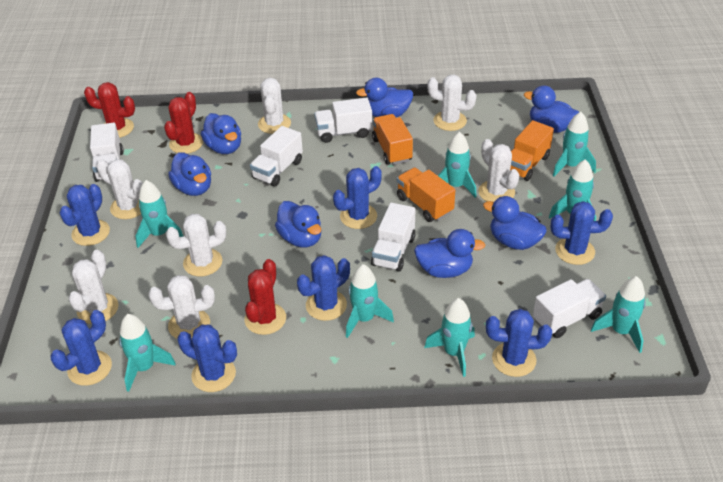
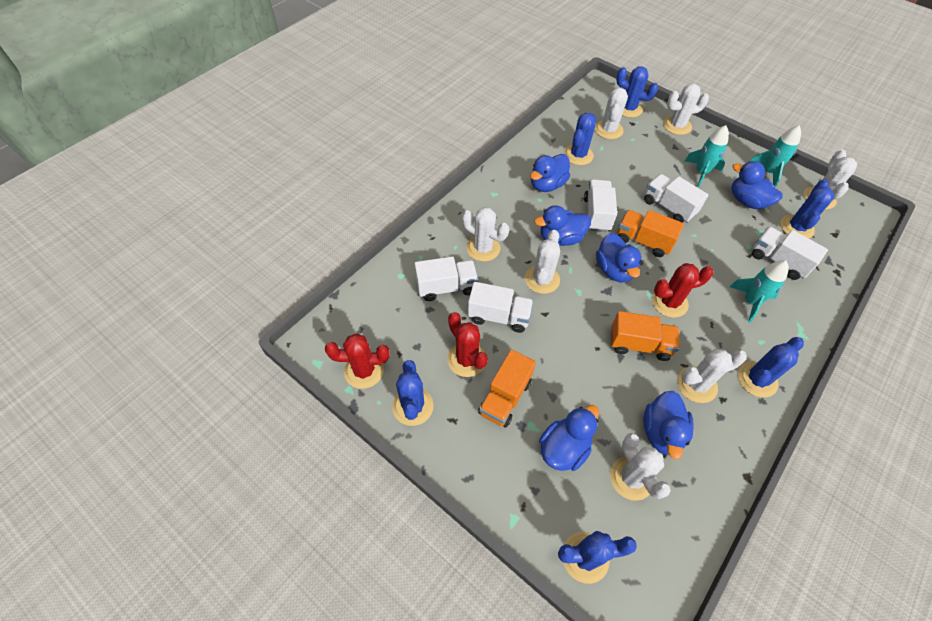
blue cactus: 7 -> 6
blue duck: 7 -> 6
turquoise rocket: 8 -> 3

